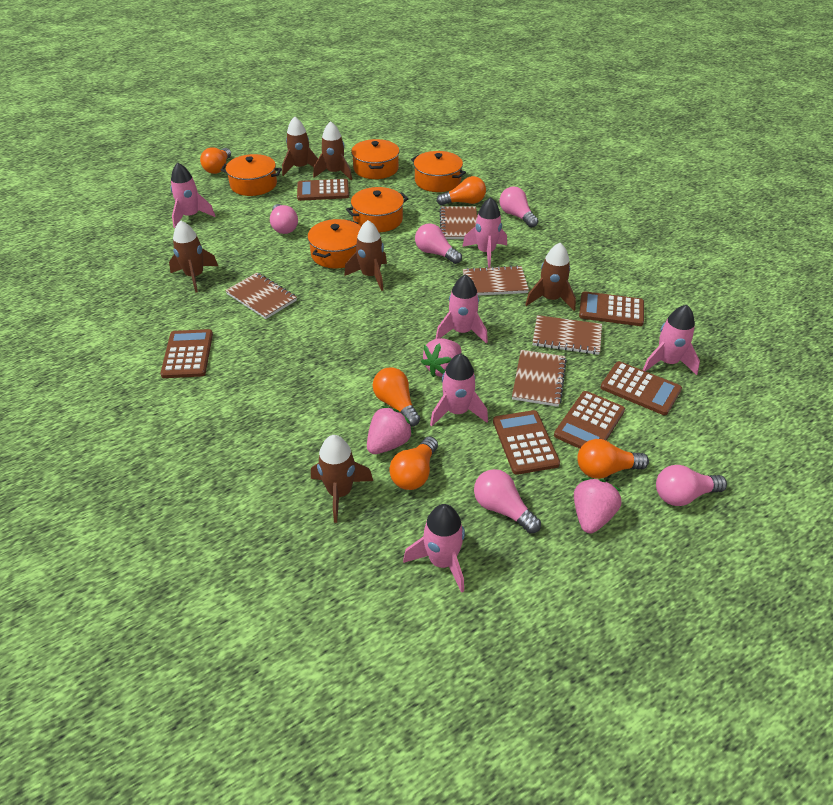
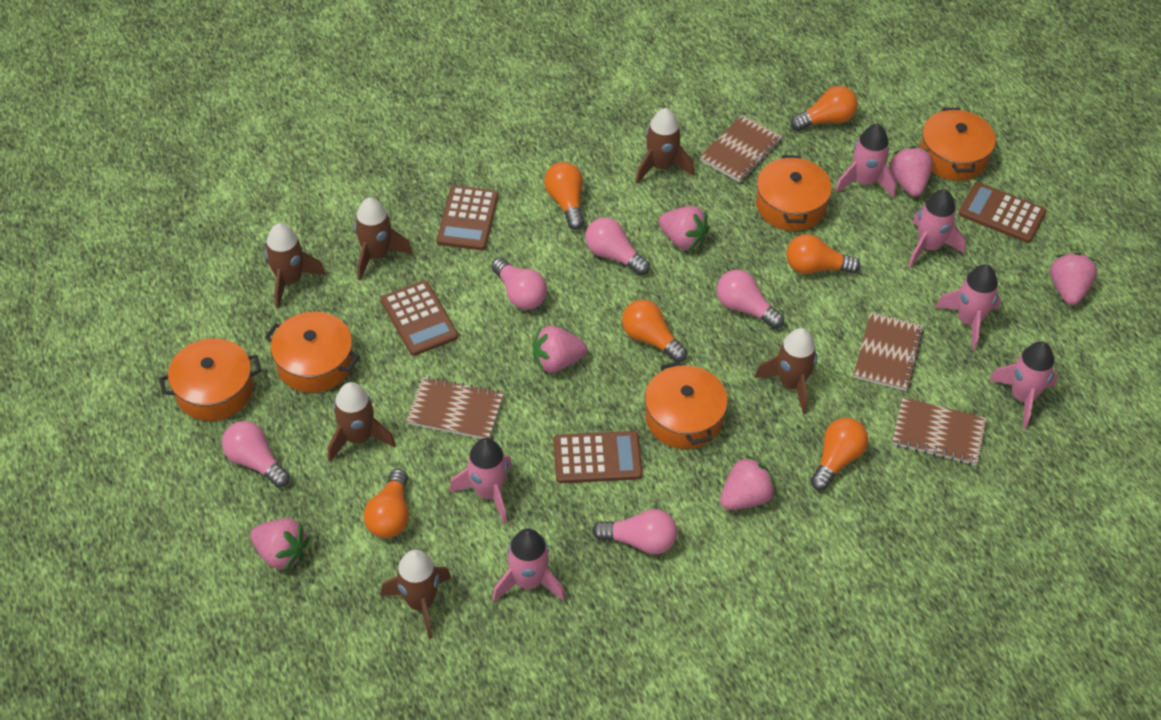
brown calculator: 6 -> 4
brown notebook: 5 -> 4
orange light bulb: 5 -> 6
pink strawberry: 3 -> 6

